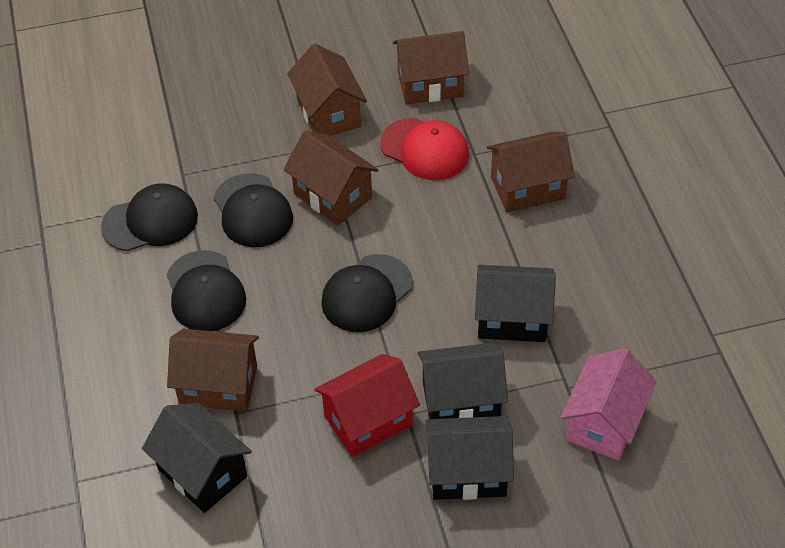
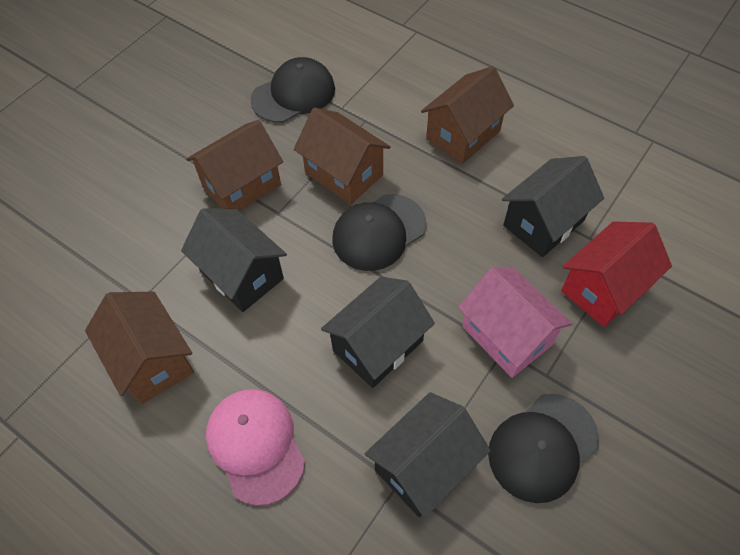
black cap: 4 -> 3
brown house: 5 -> 4
pink cap: 0 -> 1
red cap: 1 -> 0

